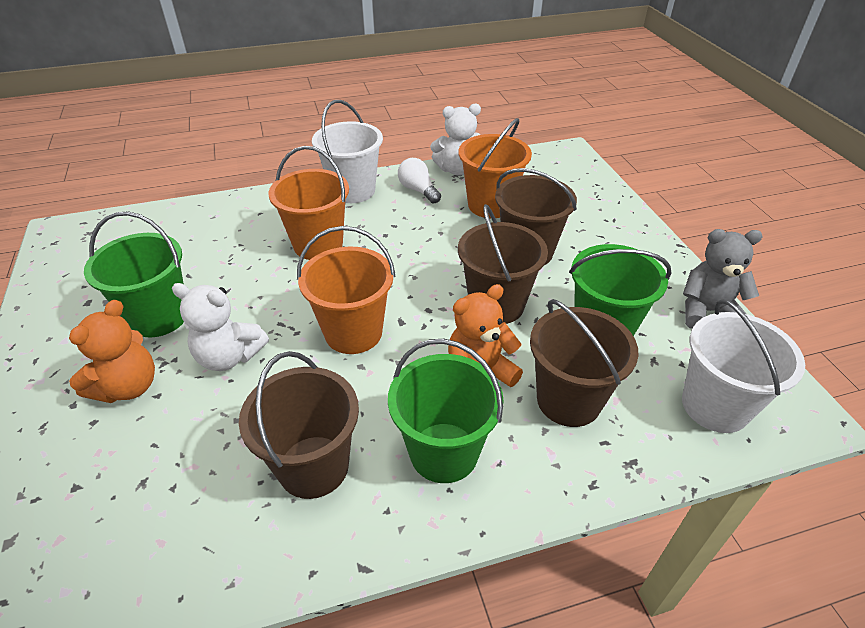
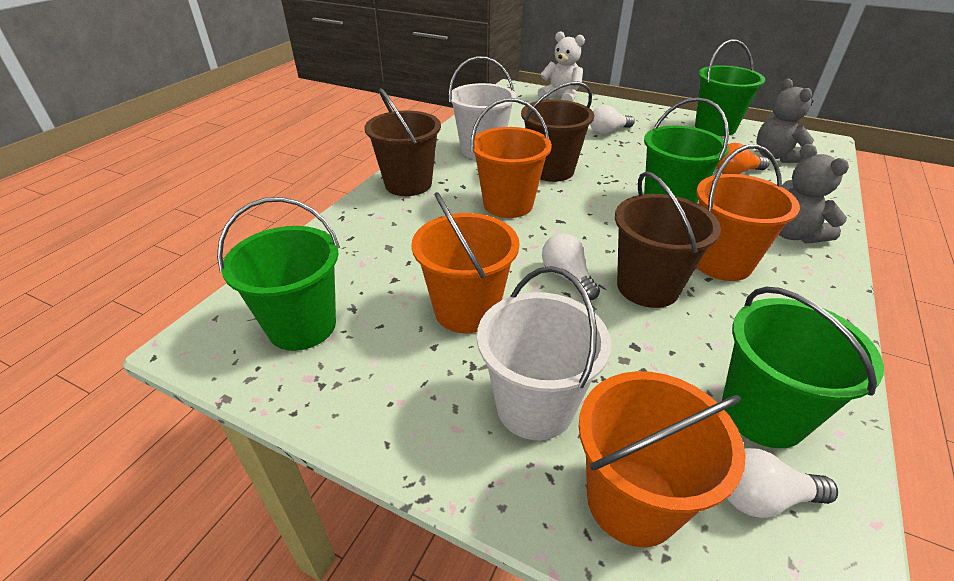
brown bucket: 4 -> 3
green bucket: 3 -> 4
grey teddy bear: 1 -> 2
orange bucket: 3 -> 4
orange light bulb: 0 -> 1
orange teddy bear: 2 -> 0
white light bulb: 1 -> 3
white teddy bear: 2 -> 1

